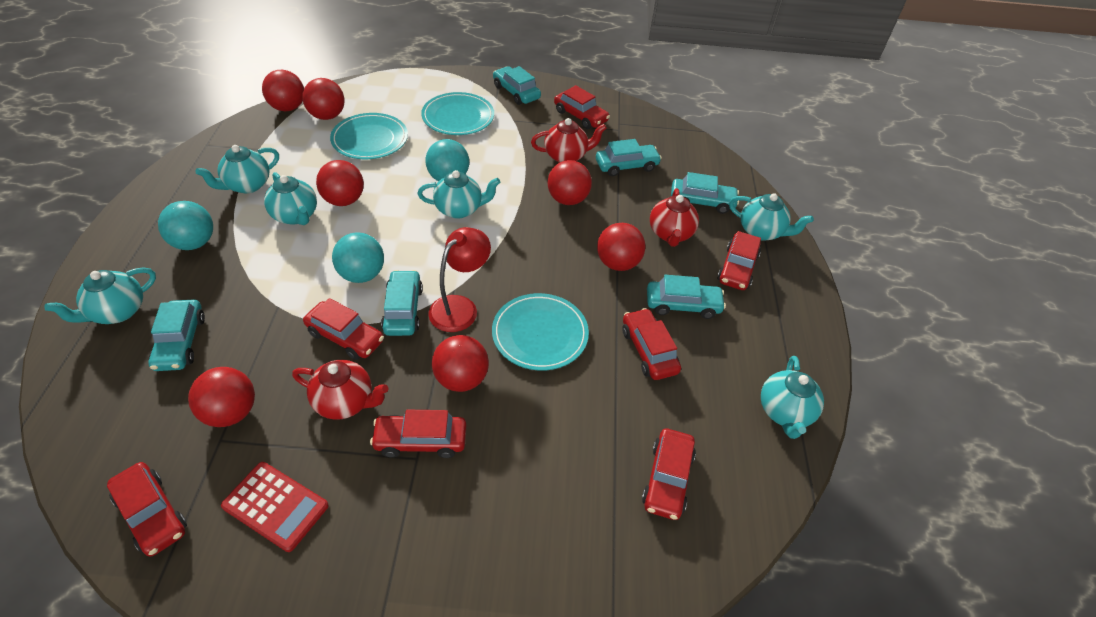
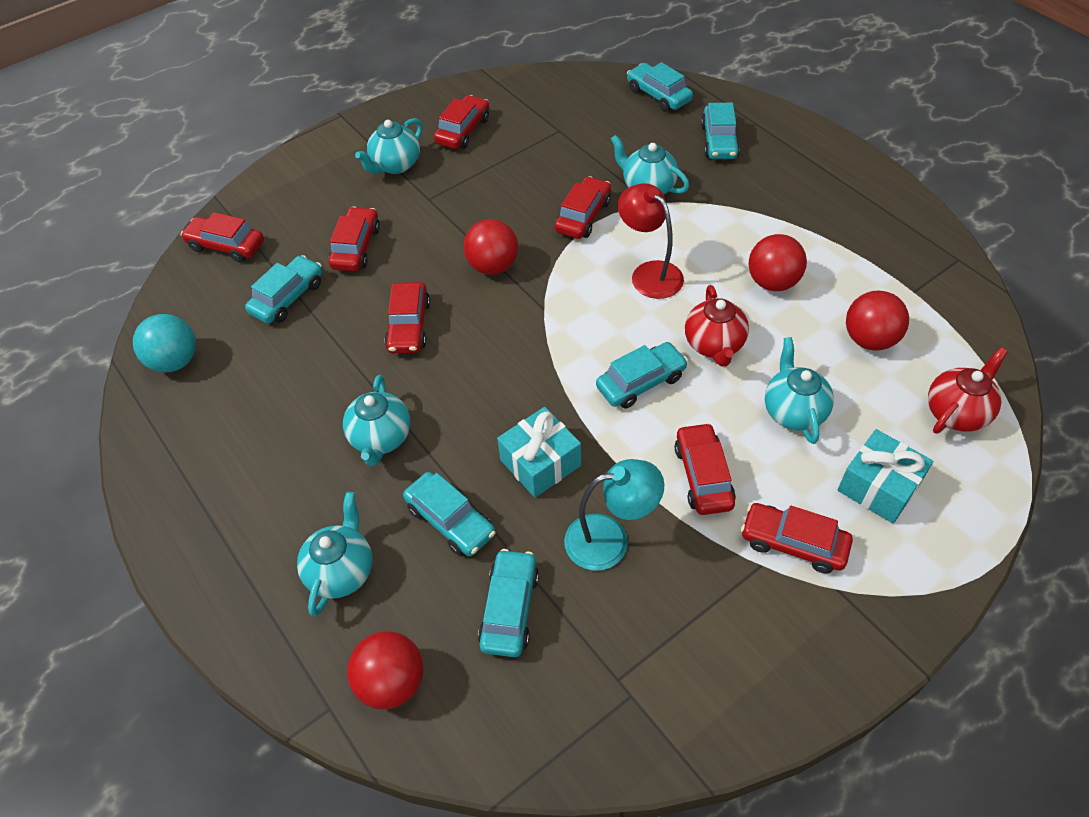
red ball: 7 -> 4
red calculator: 1 -> 0
red teapot: 3 -> 2
turquoise ball: 3 -> 1
turquoise gift: 0 -> 2
turquoise lamp: 0 -> 1
turquoise plate: 3 -> 0
turquoise teapot: 6 -> 5

